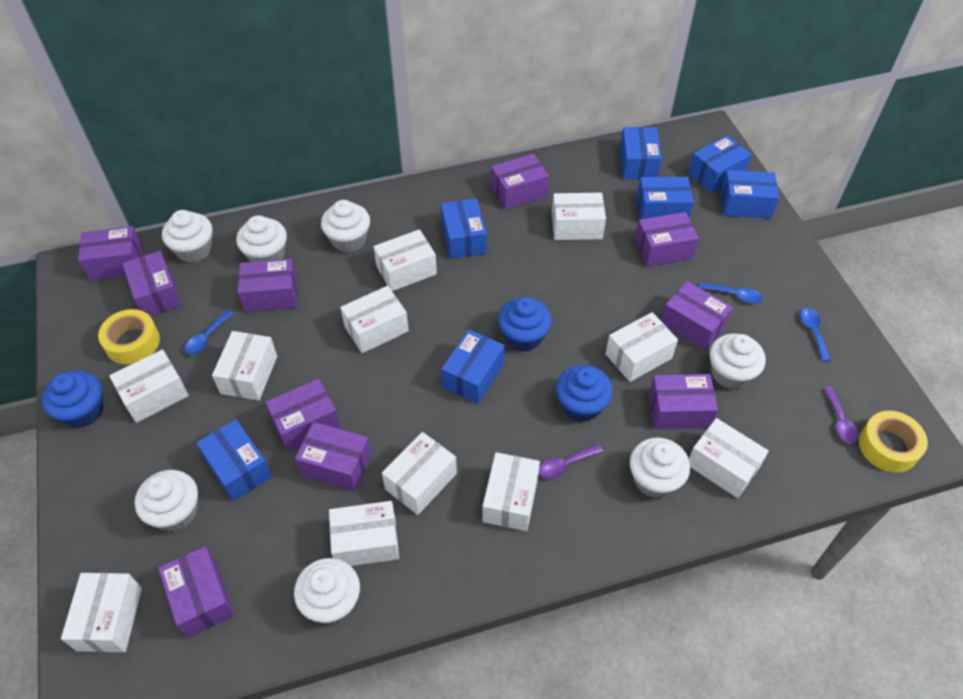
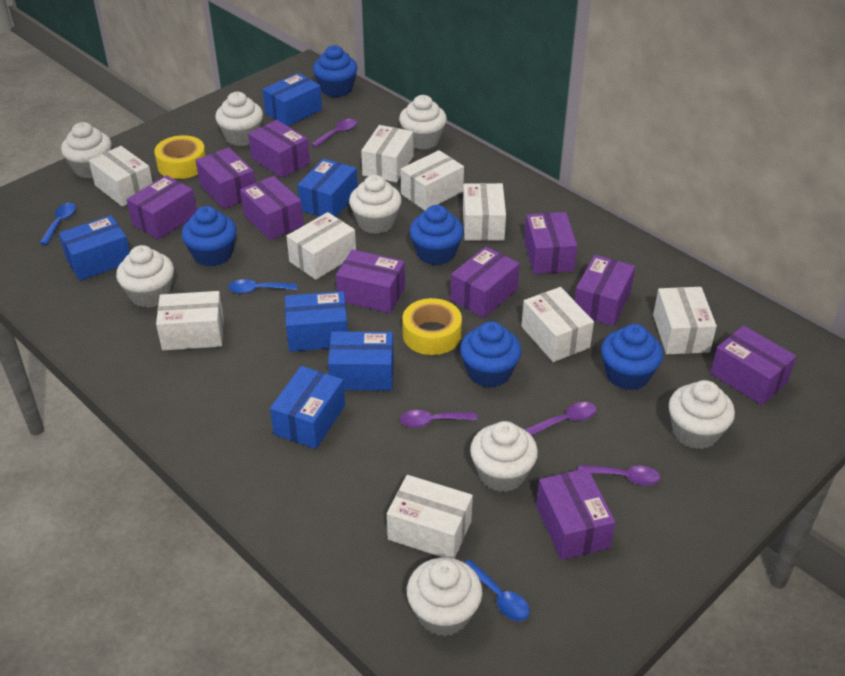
blue box: 7 -> 6
blue cupcake: 3 -> 5
purple spoon: 2 -> 4
white box: 11 -> 9
white cupcake: 7 -> 8

